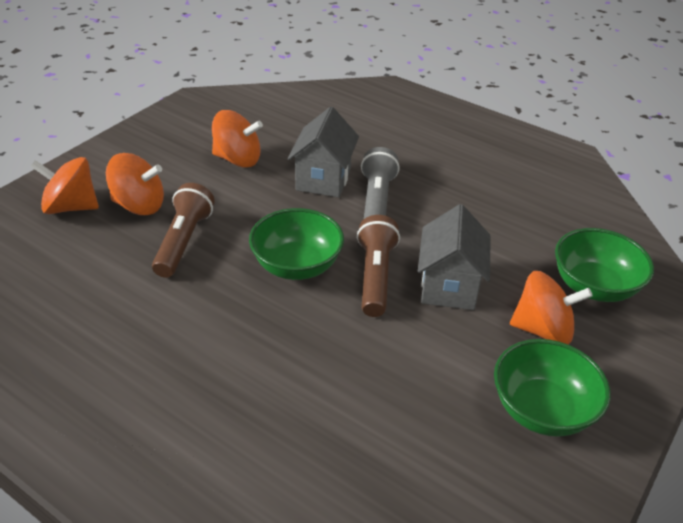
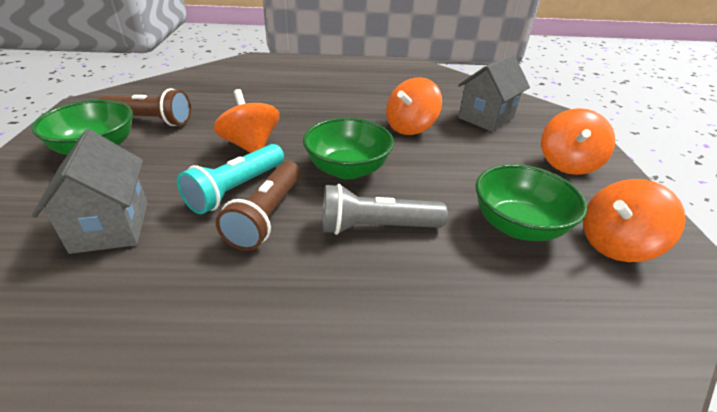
turquoise flashlight: 0 -> 1

